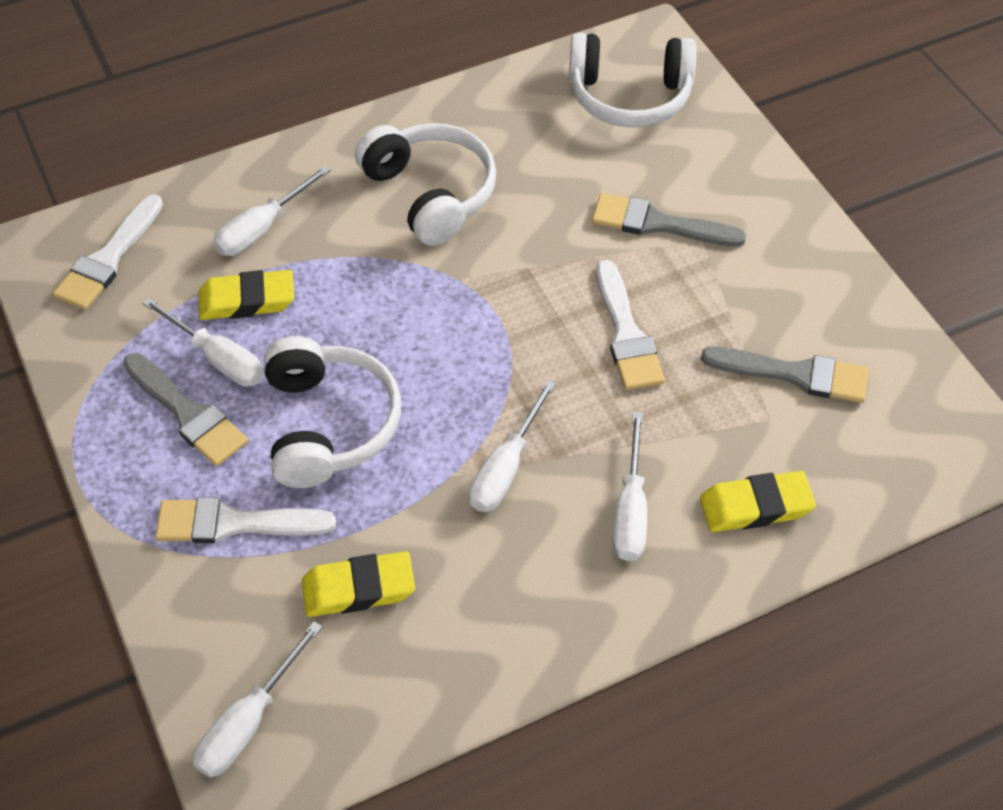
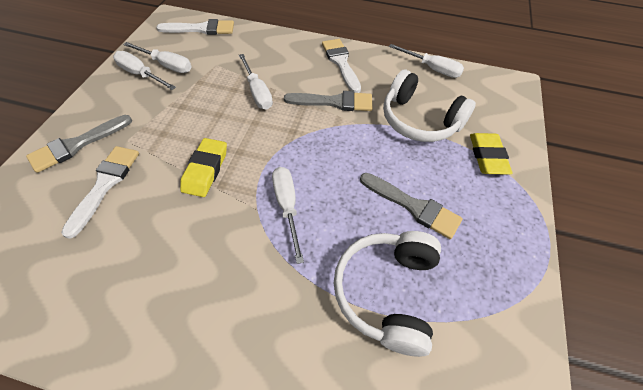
white headphones: 3 -> 2
yellow eraser: 3 -> 2

